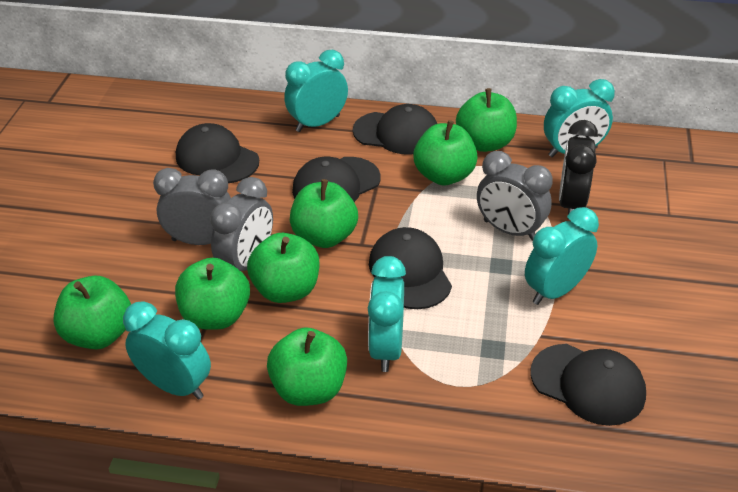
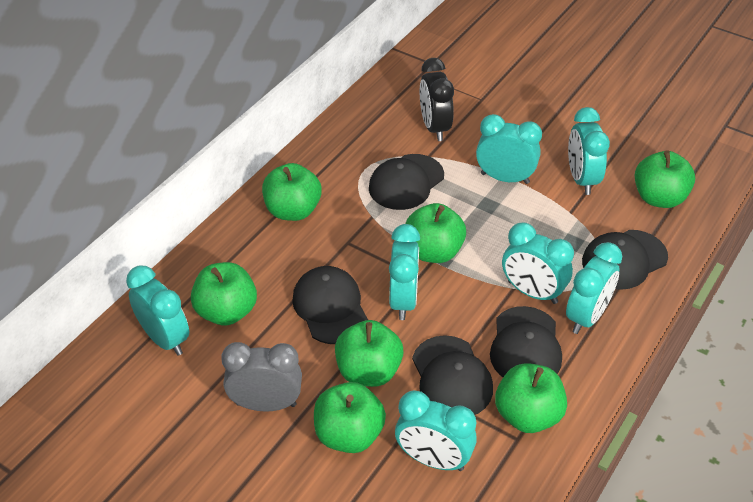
grey clock: 3 -> 1
turquoise clock: 5 -> 7

